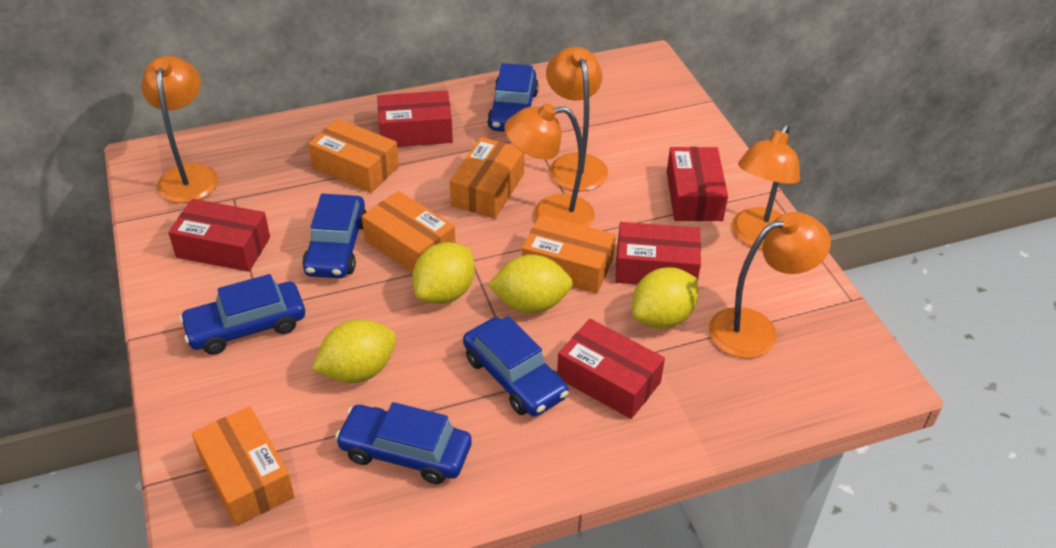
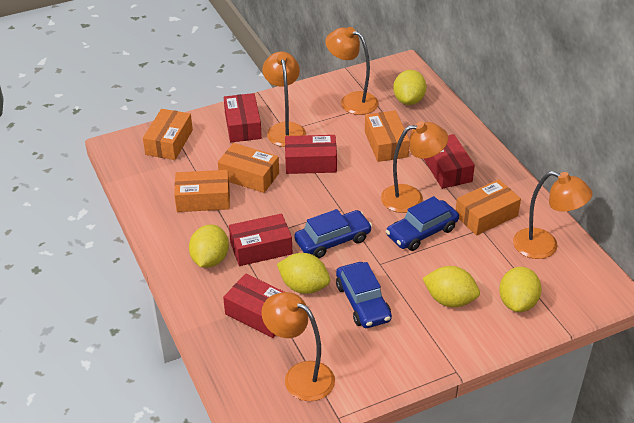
blue car: 5 -> 3
yellow lemon: 4 -> 5

